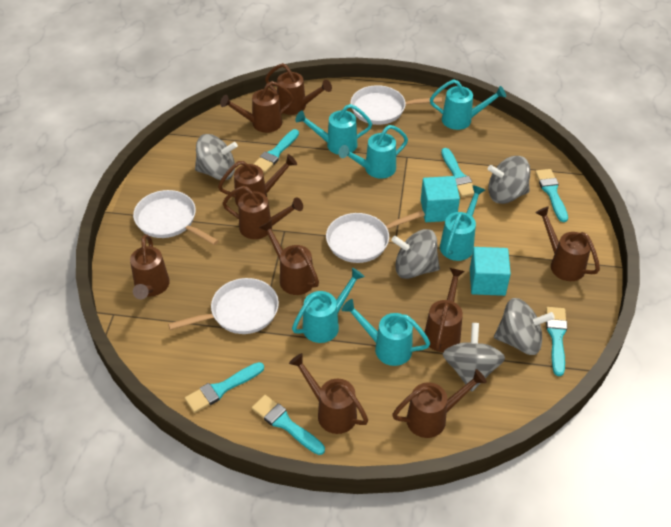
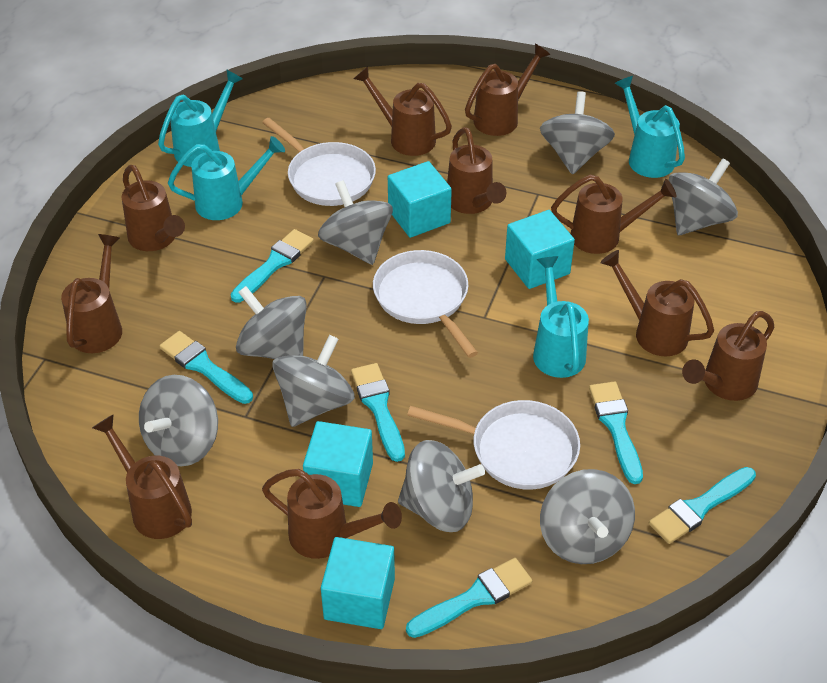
grey spinning top: 5 -> 8
turquoise cube: 2 -> 4
turquoise watering can: 6 -> 4
white pan: 4 -> 3

